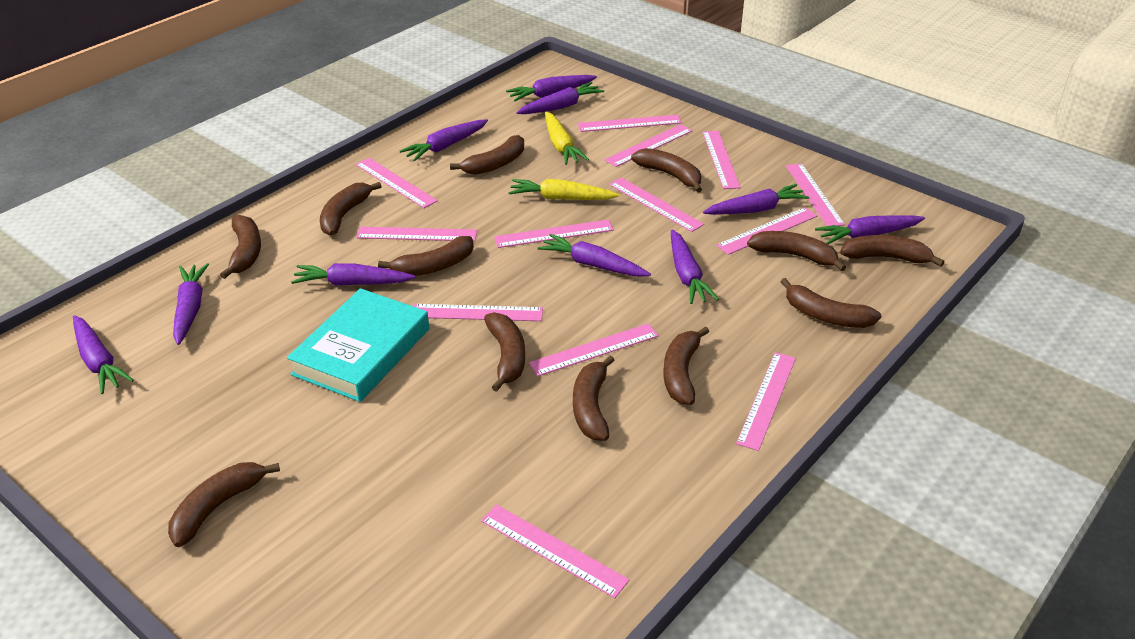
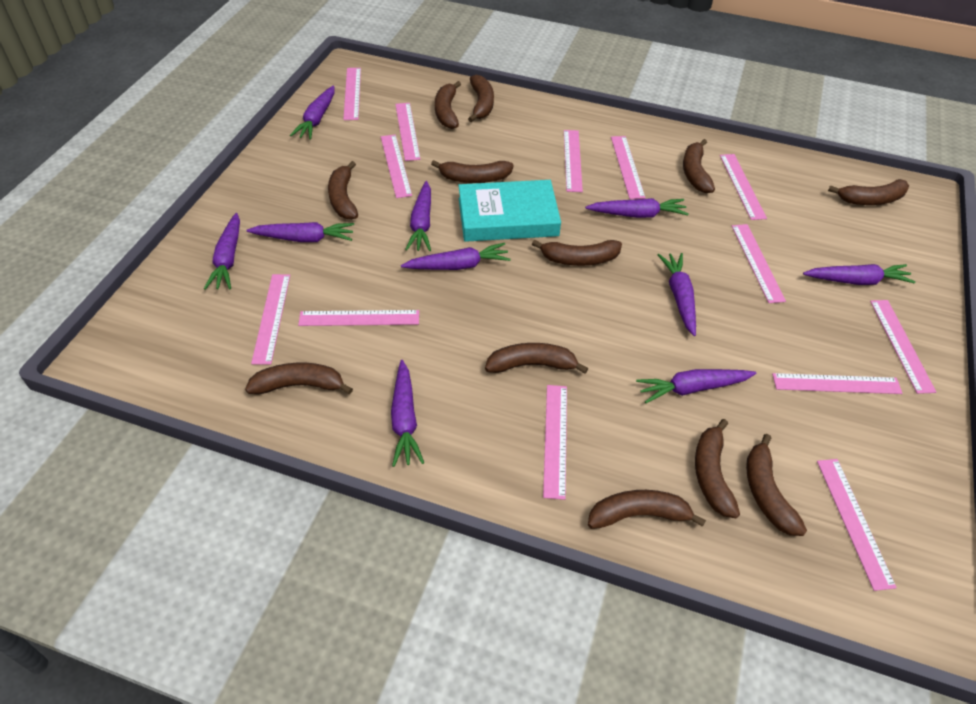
yellow carrot: 2 -> 0

